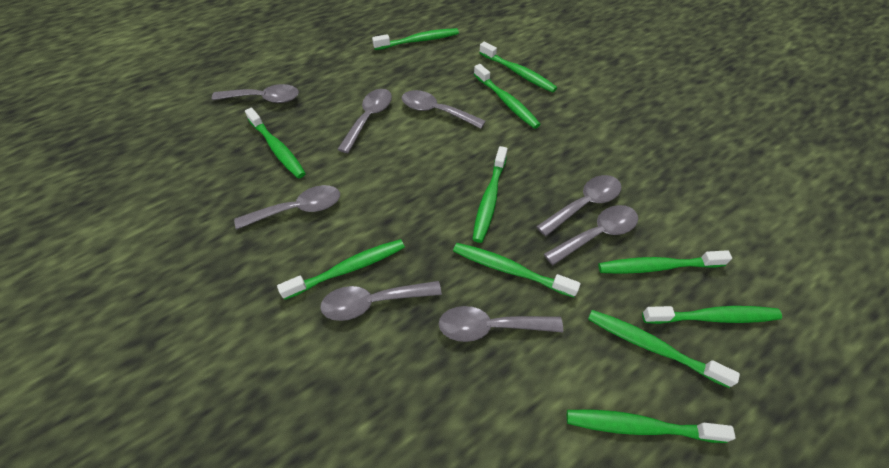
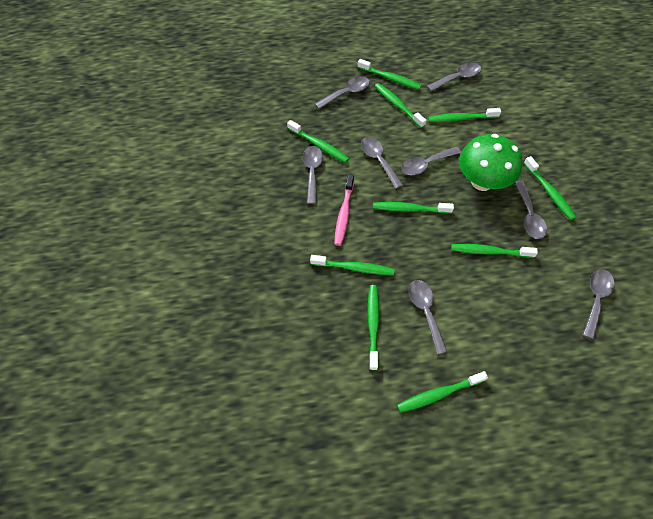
green mushroom: 0 -> 1
green toothbrush: 11 -> 10
pink toothbrush: 0 -> 1

